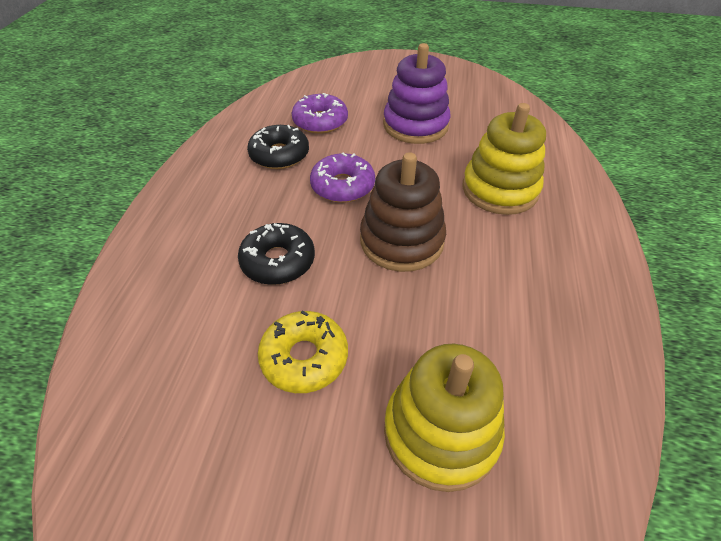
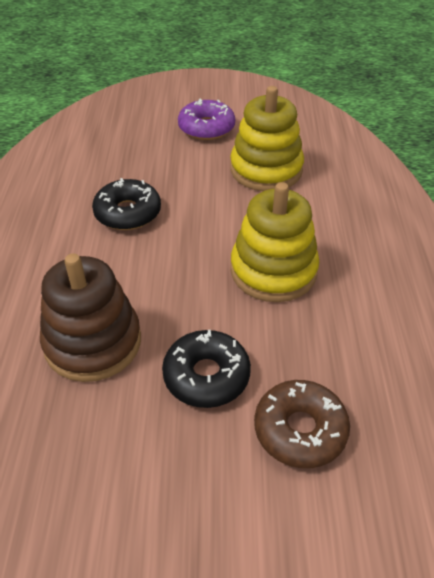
brown donut: 0 -> 1
purple donut: 2 -> 1
purple stacking toy: 1 -> 0
yellow donut: 1 -> 0

